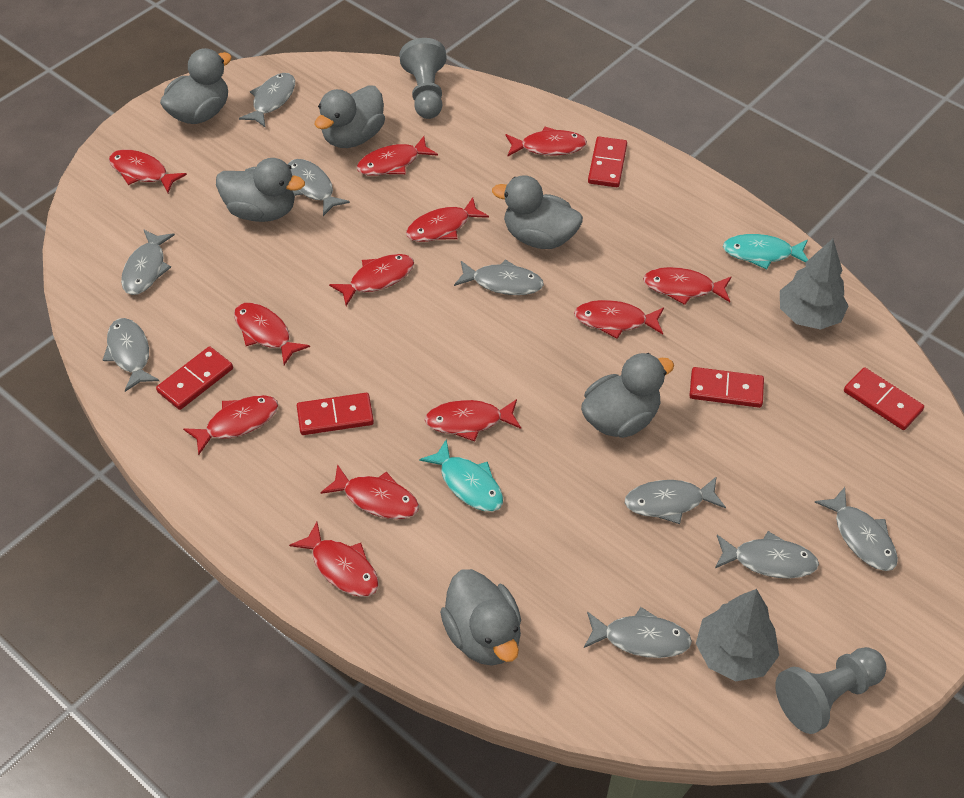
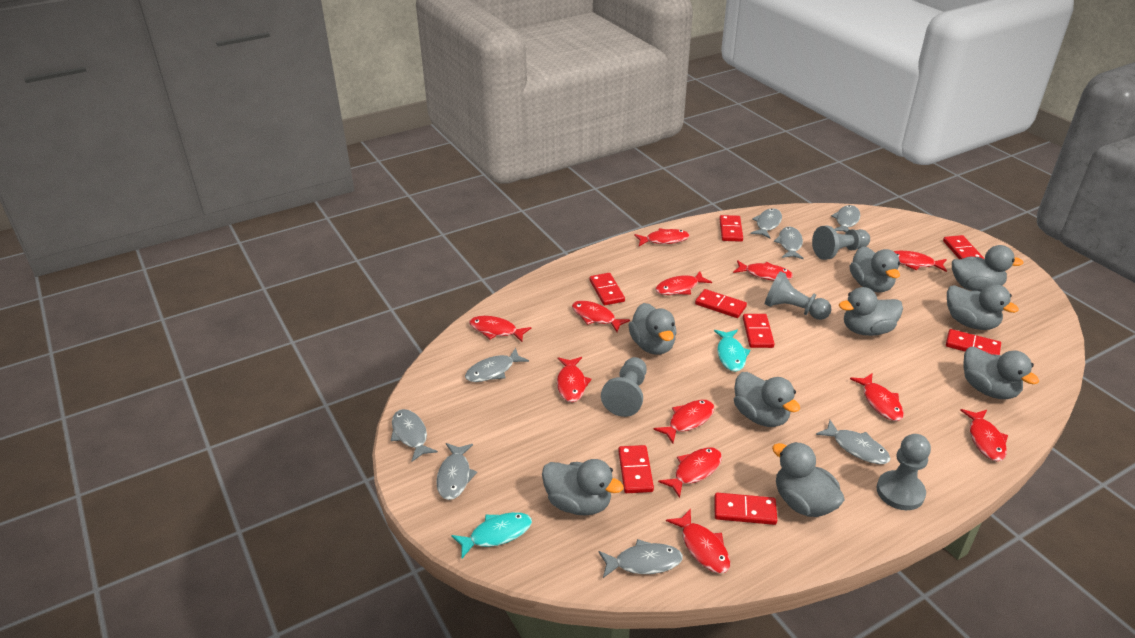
grey duck: 6 -> 9
grey fish: 9 -> 8
grey pawn: 2 -> 4
grey tree: 2 -> 0
red domino: 5 -> 8

